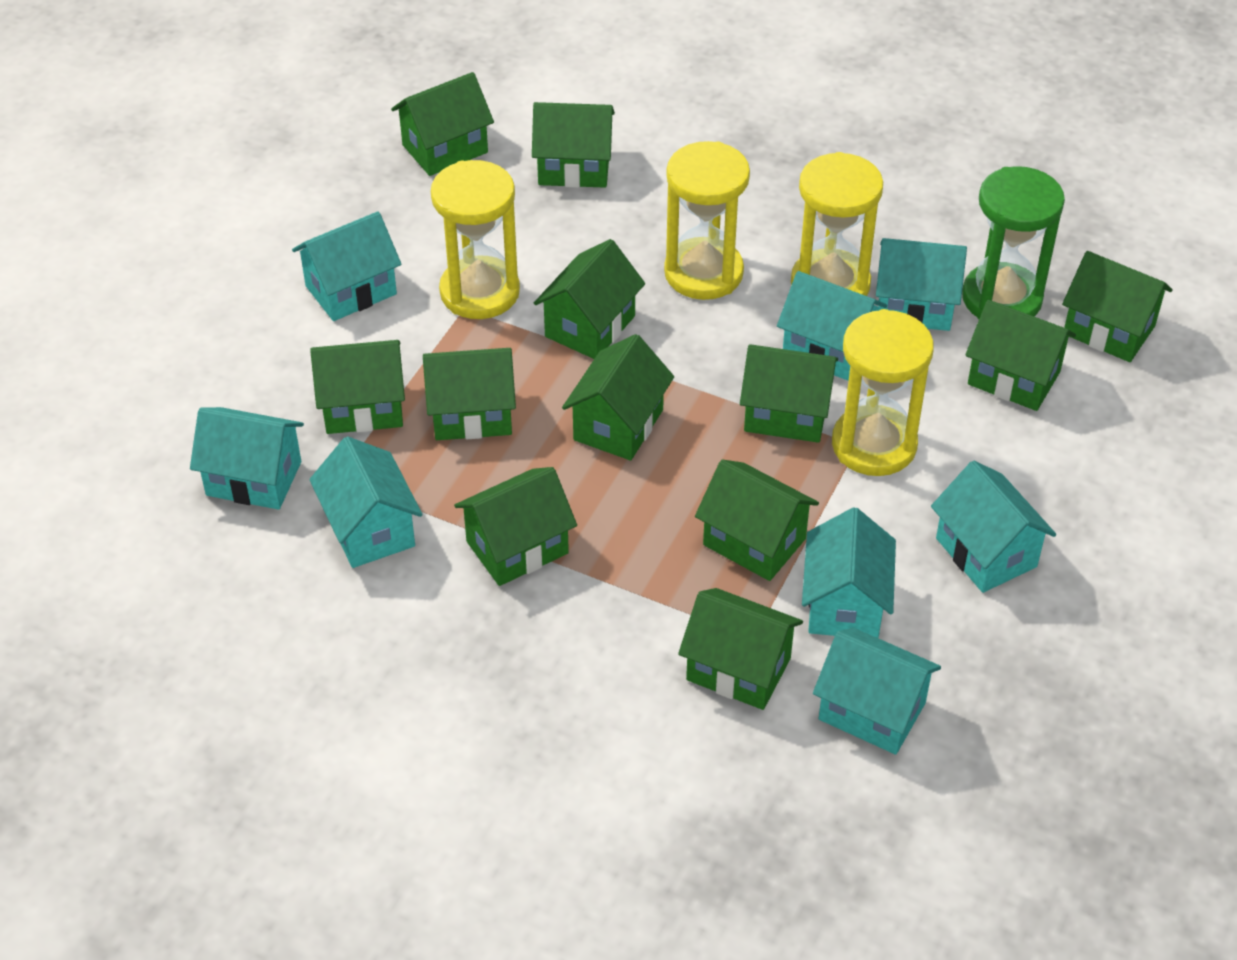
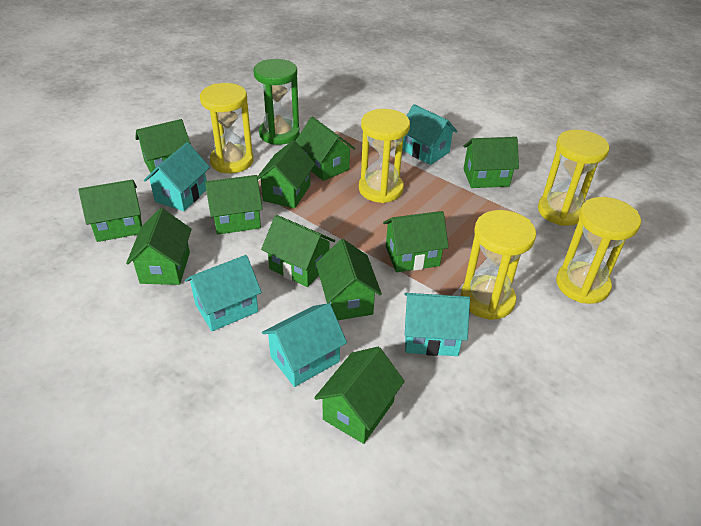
green house: 12 -> 11
turquoise house: 8 -> 5
yellow hourglass: 4 -> 5

